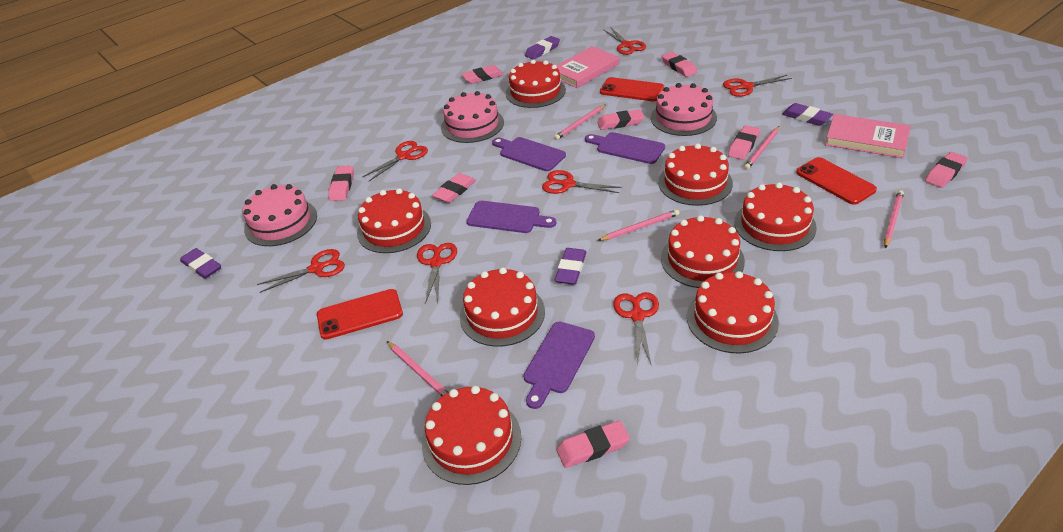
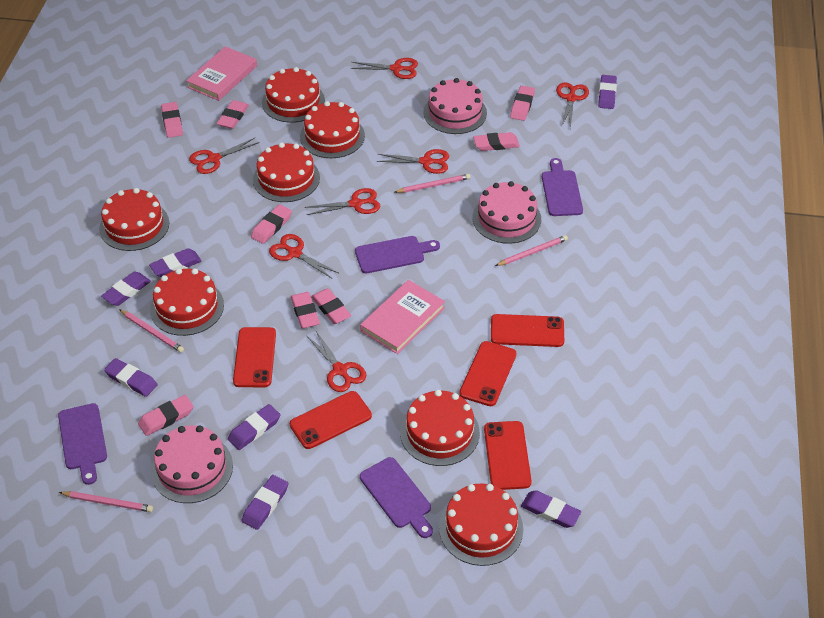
pink pencil: 5 -> 4
purple eraser: 4 -> 7
red cake: 8 -> 7
red phone: 3 -> 5

